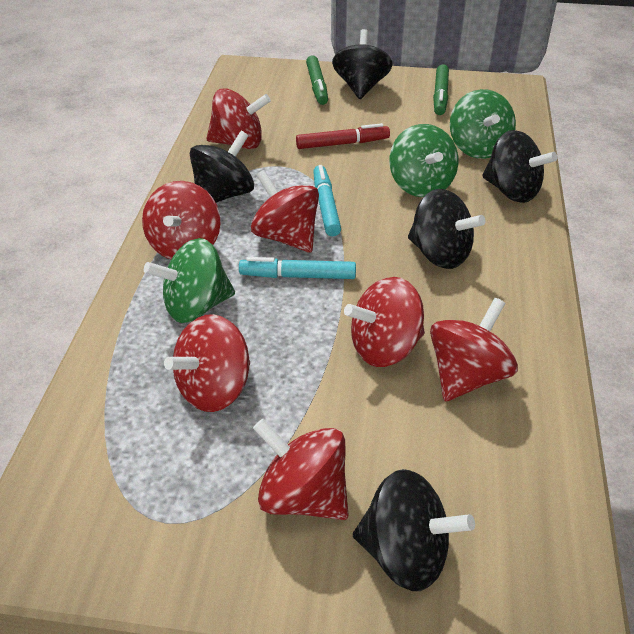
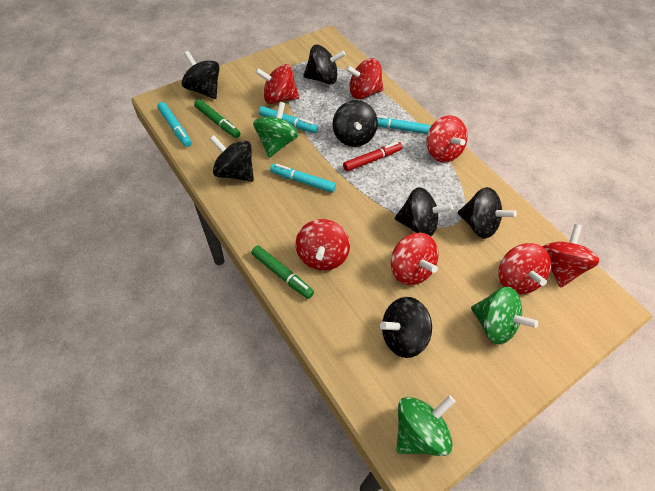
black spinning top: 5 -> 7
turquoise marker: 2 -> 4

